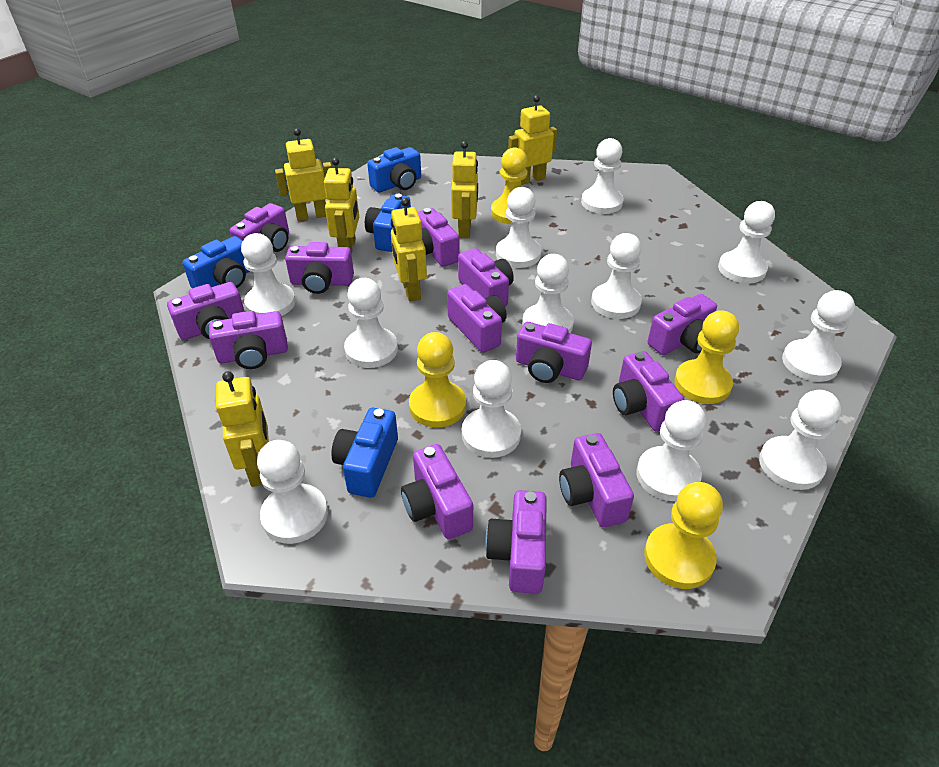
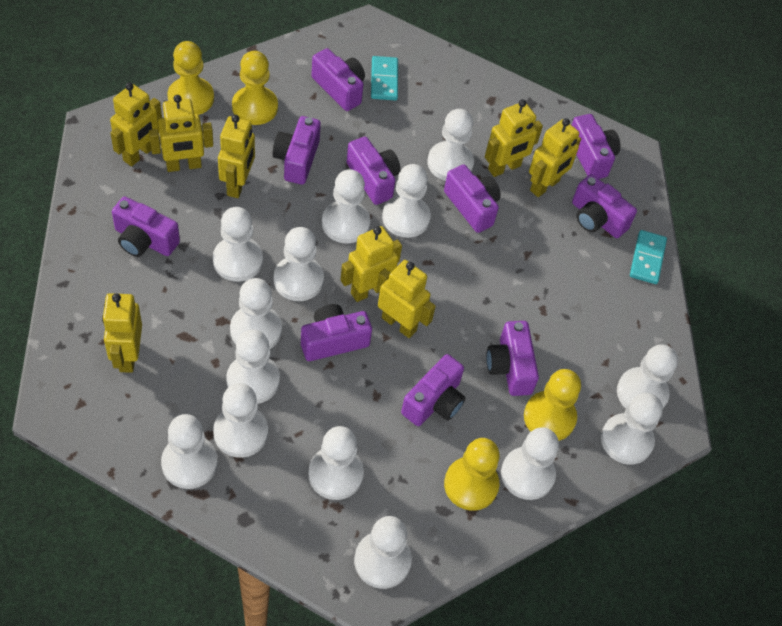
blue camera: 4 -> 0
purple camera: 13 -> 10
turquoise domino: 0 -> 2
white pawn: 12 -> 14
yellow robot: 6 -> 8

